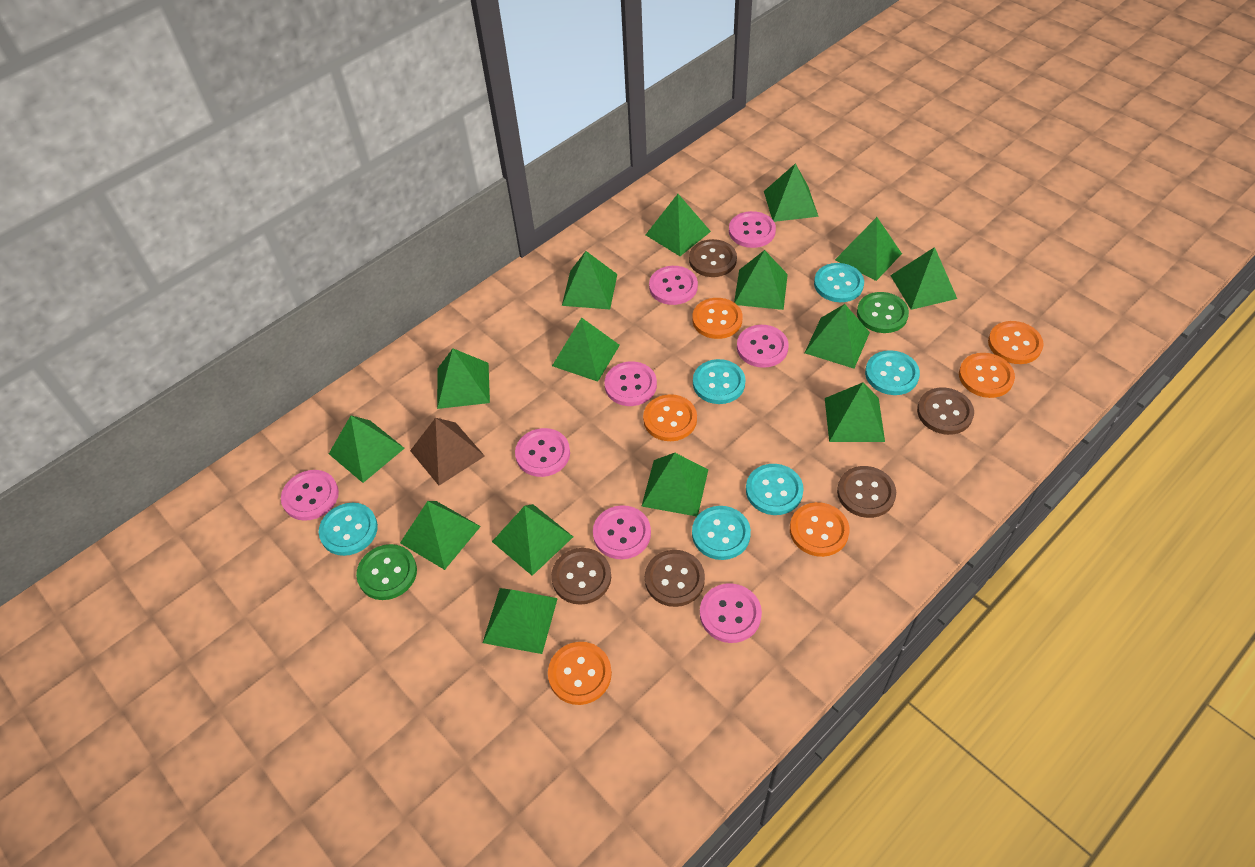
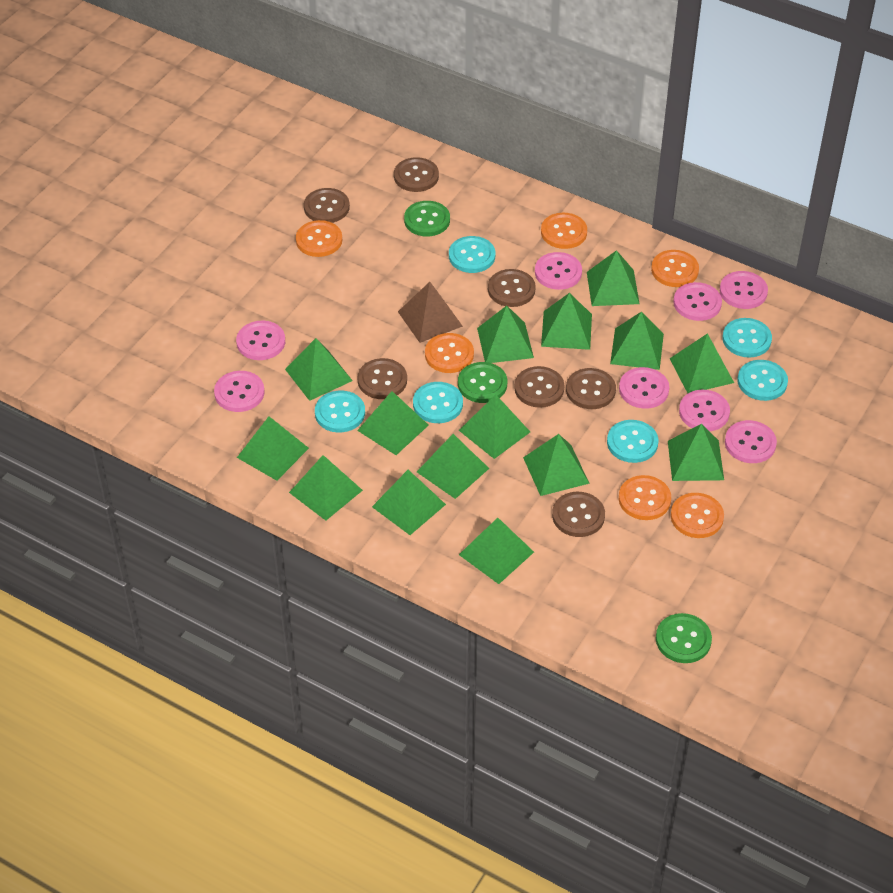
brown button: 5 -> 7
green button: 2 -> 3

